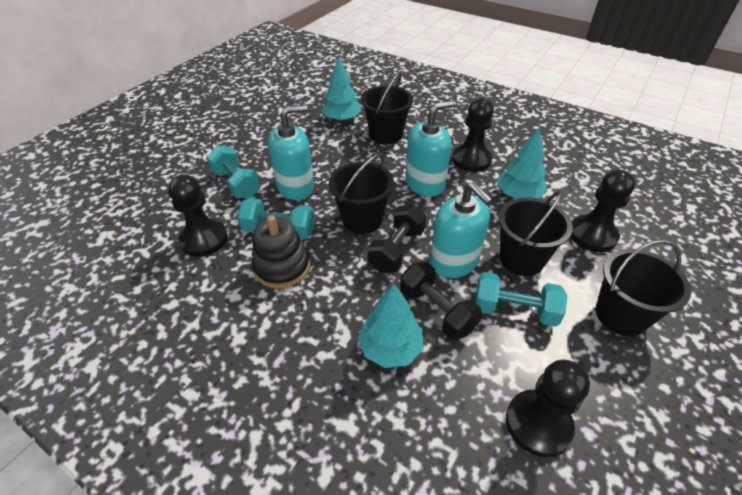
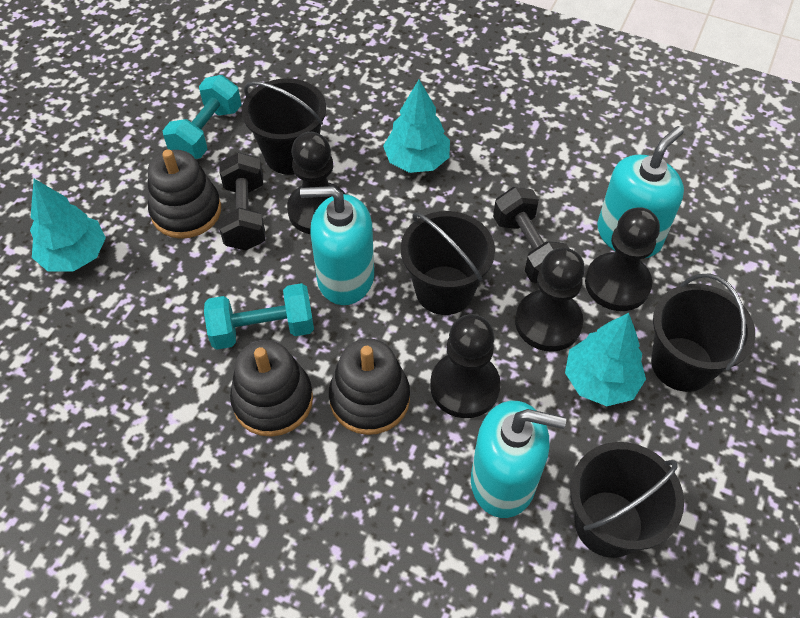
black stacking toy: 1 -> 3
turquoise dumbbell: 3 -> 2

